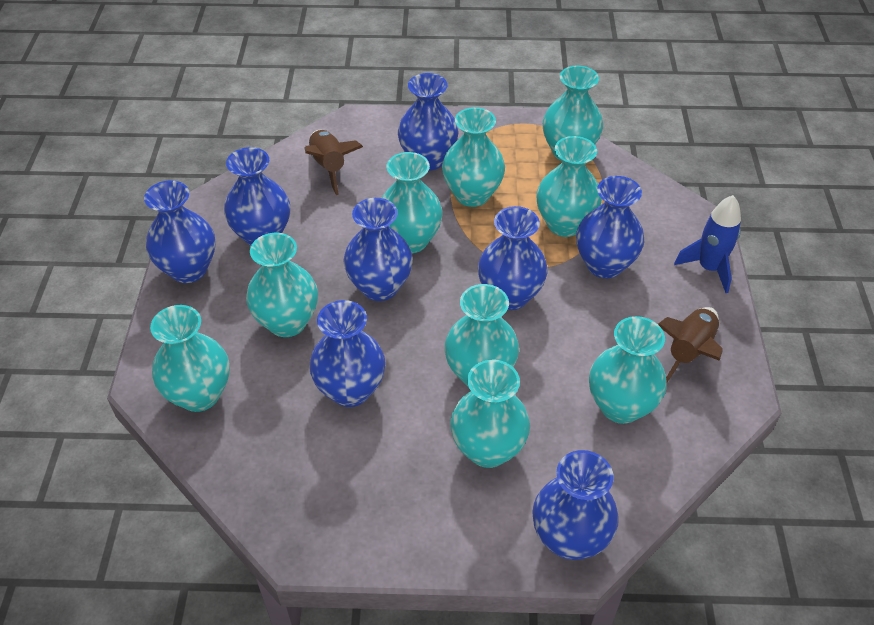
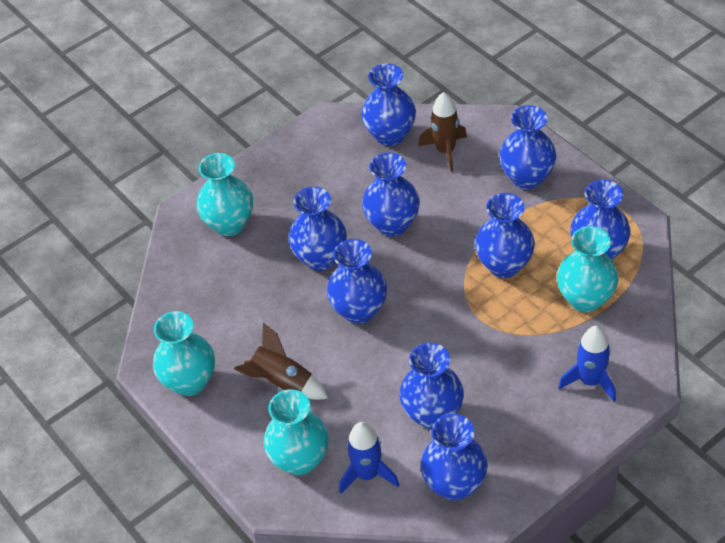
blue rocket: 1 -> 2
blue vase: 8 -> 9
turquoise vase: 9 -> 4

